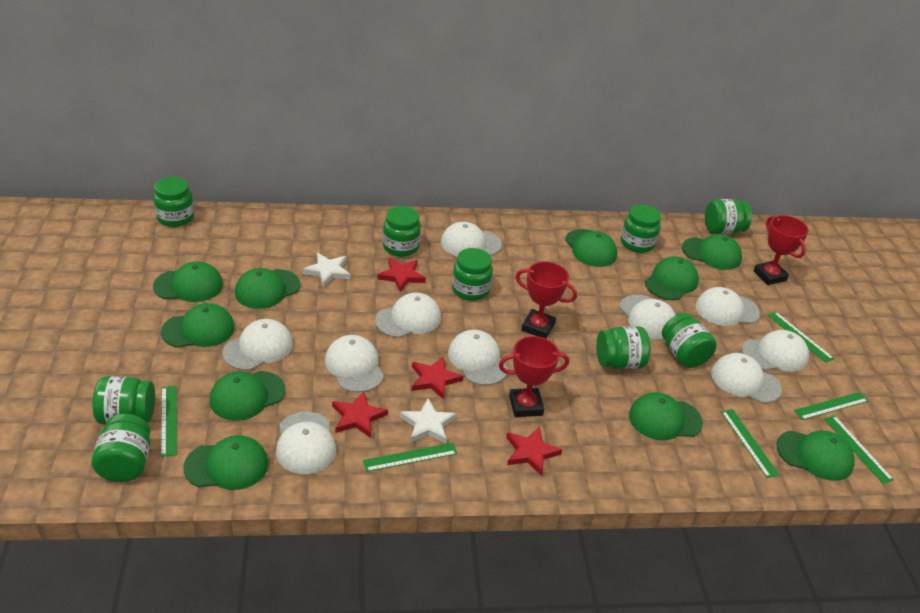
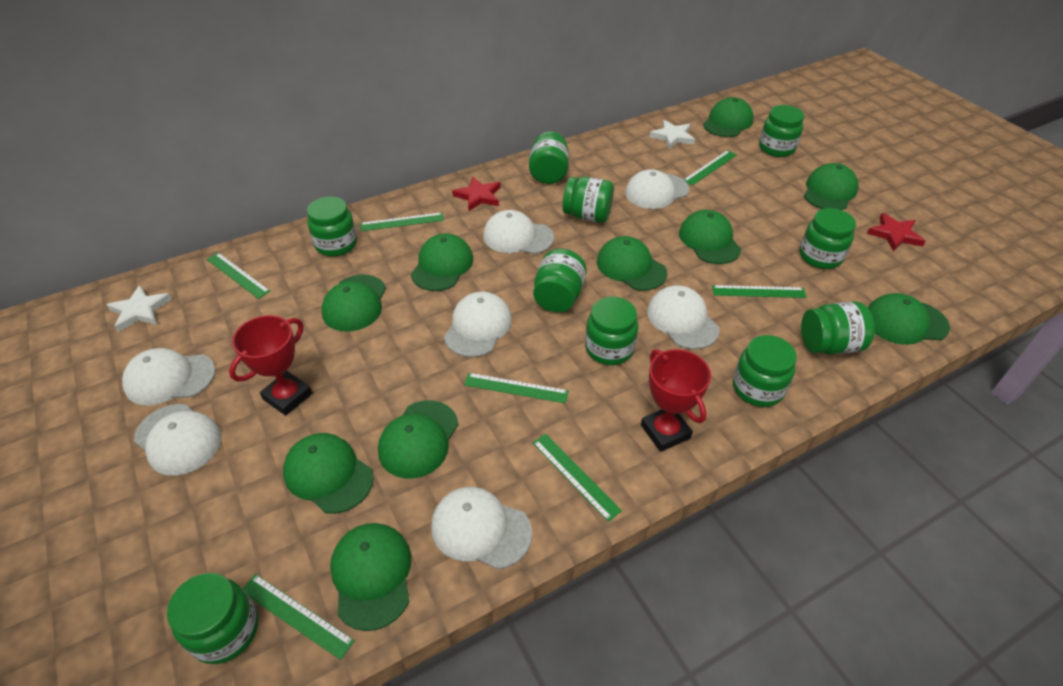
green jar: 9 -> 10
green ruler: 6 -> 7
red star: 4 -> 2
red trophy: 3 -> 2
white cap: 10 -> 7

